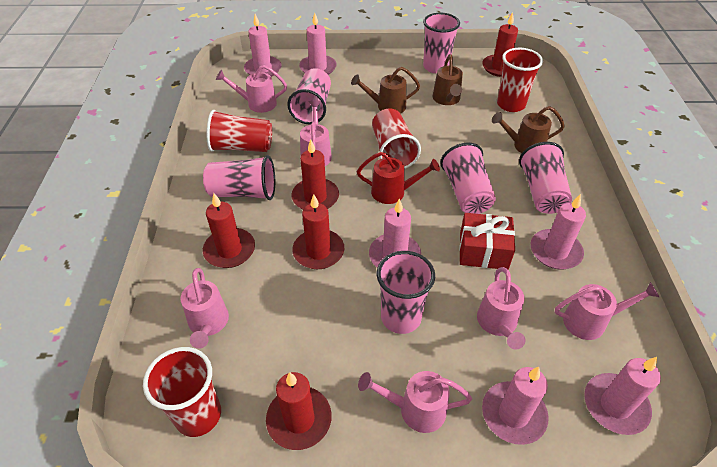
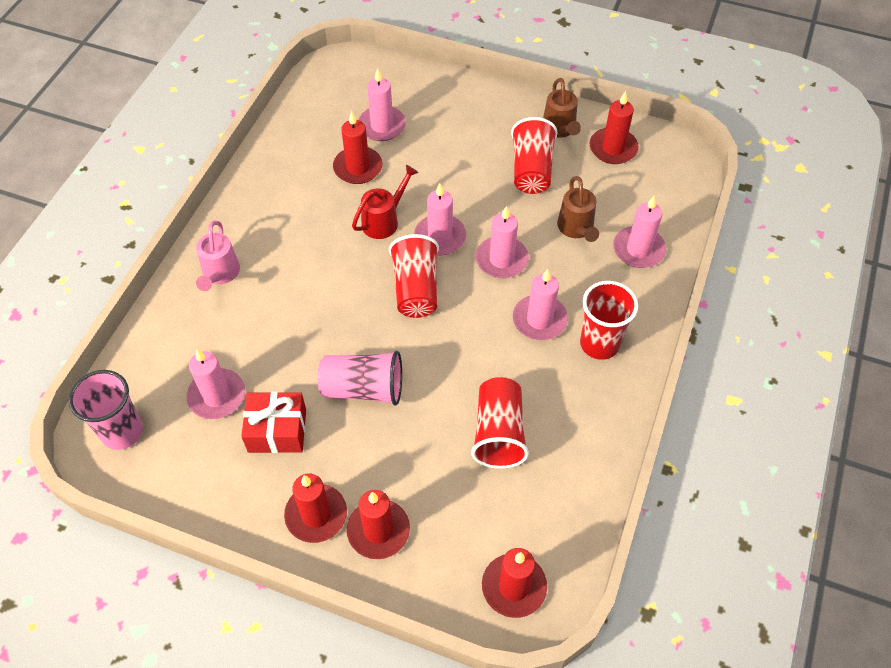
brown watering can: 3 -> 2
pink cup: 6 -> 2
pink watering can: 6 -> 1

